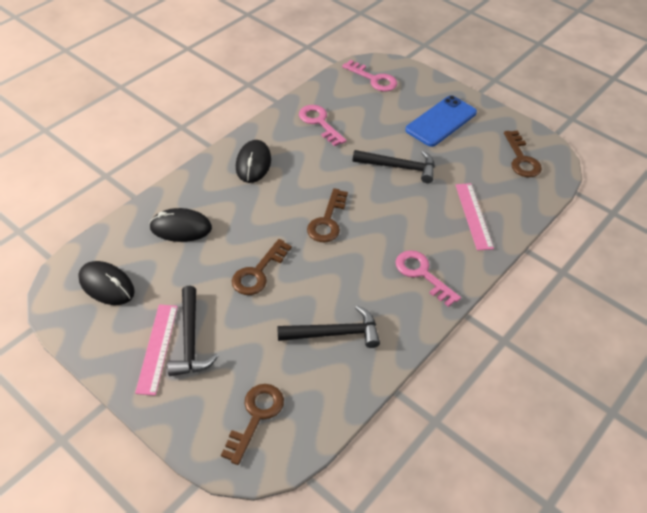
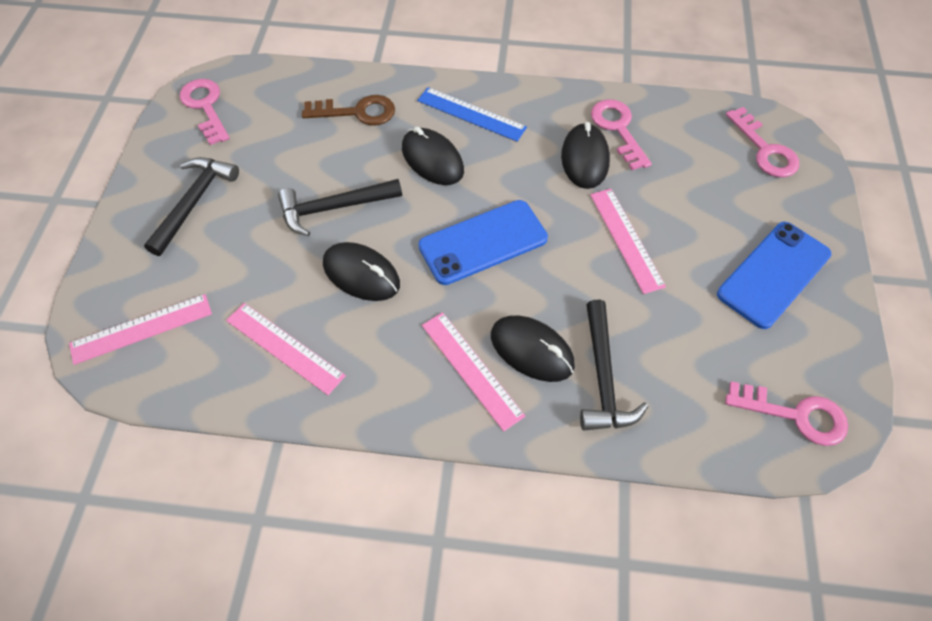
black mouse: 3 -> 4
blue phone: 1 -> 2
blue ruler: 0 -> 1
brown key: 4 -> 1
pink key: 3 -> 4
pink ruler: 2 -> 4

